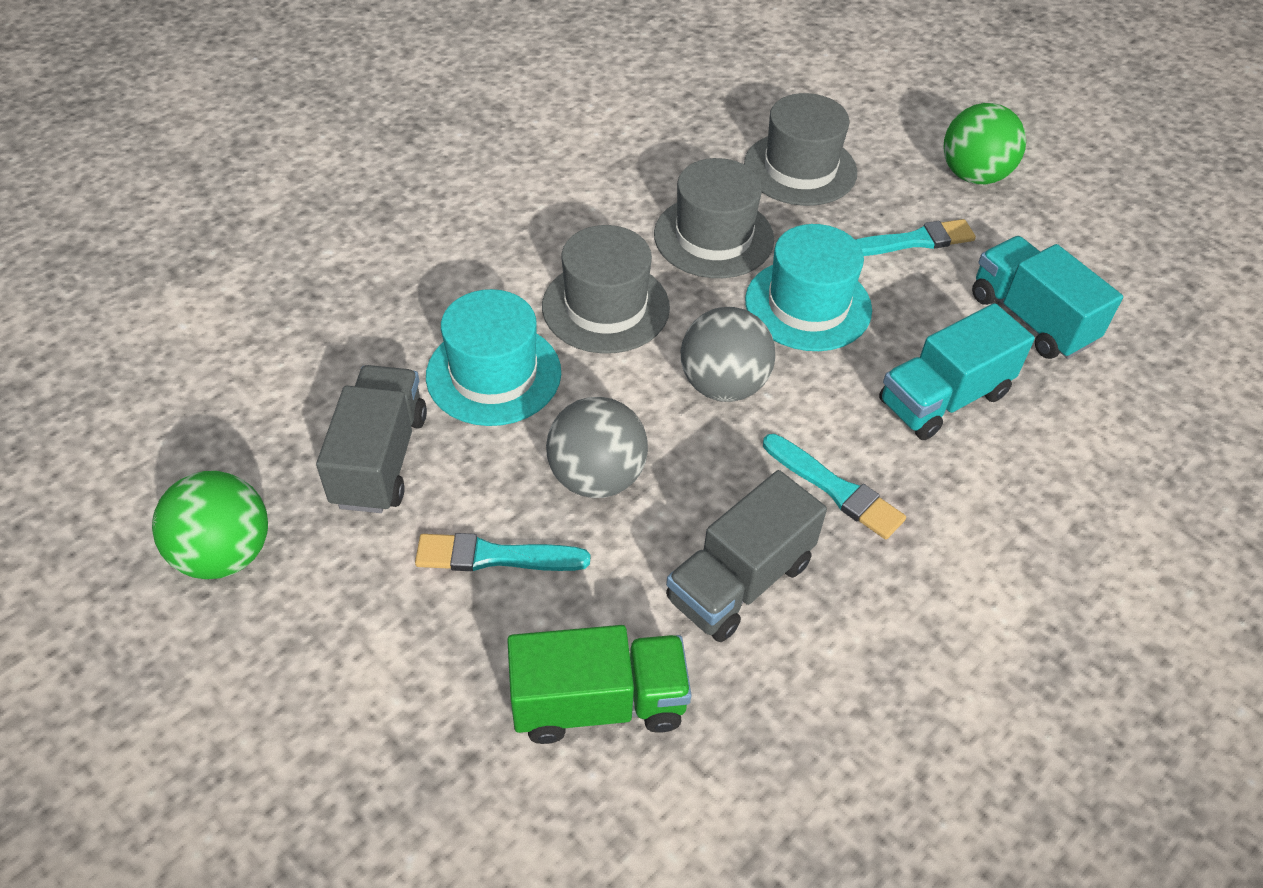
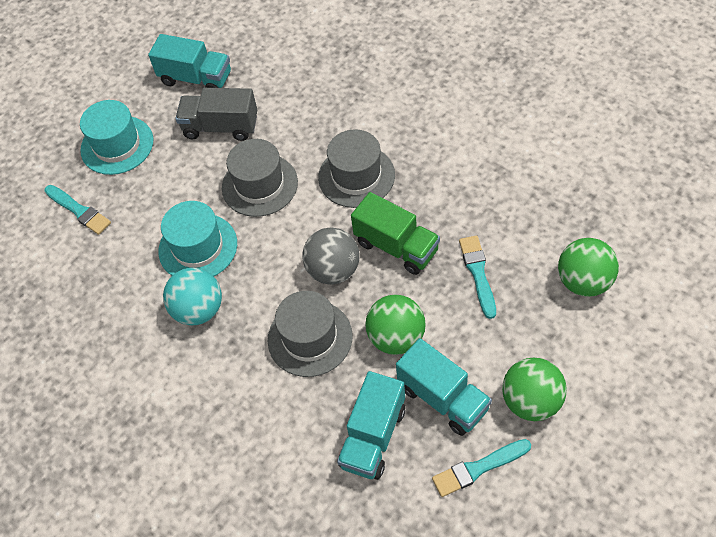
green ball: 2 -> 3
grey ball: 2 -> 1
grey truck: 2 -> 1
turquoise ball: 0 -> 1
turquoise truck: 2 -> 3

